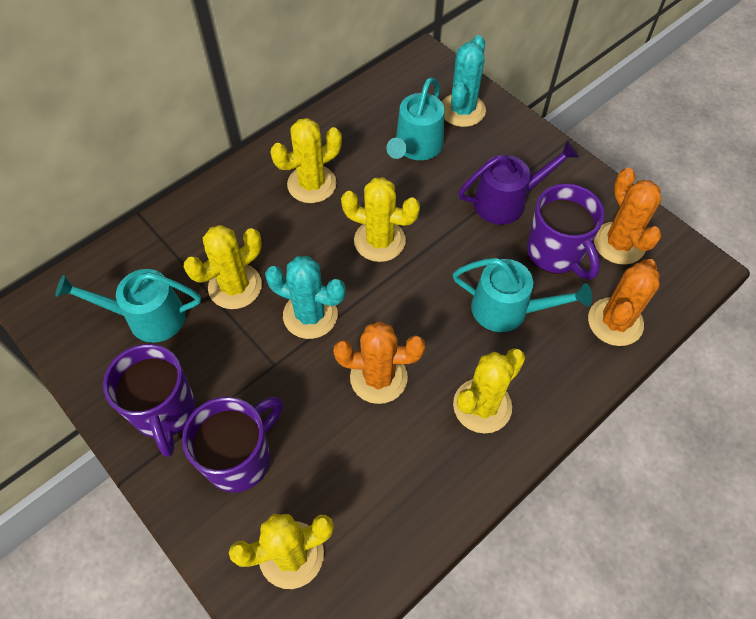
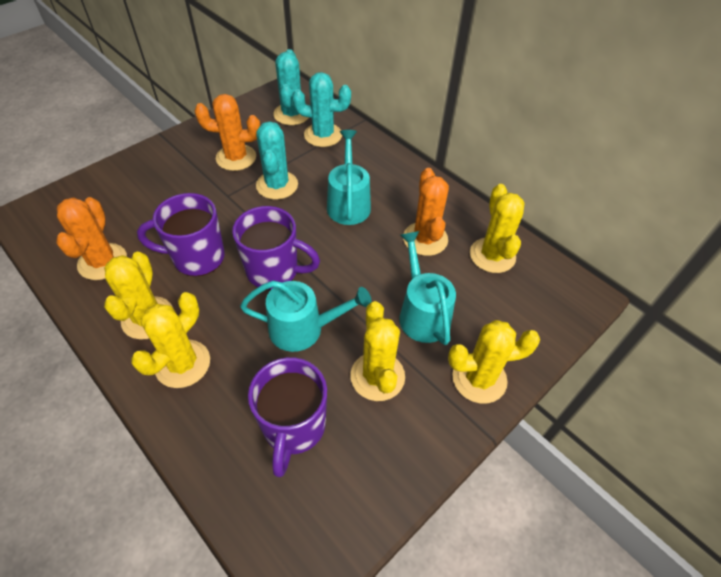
purple watering can: 1 -> 0
turquoise cactus: 2 -> 3

